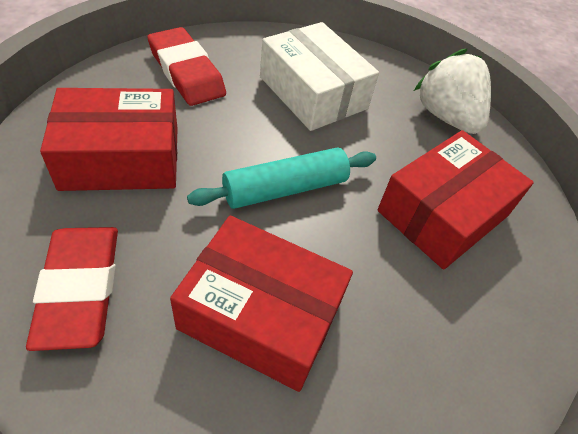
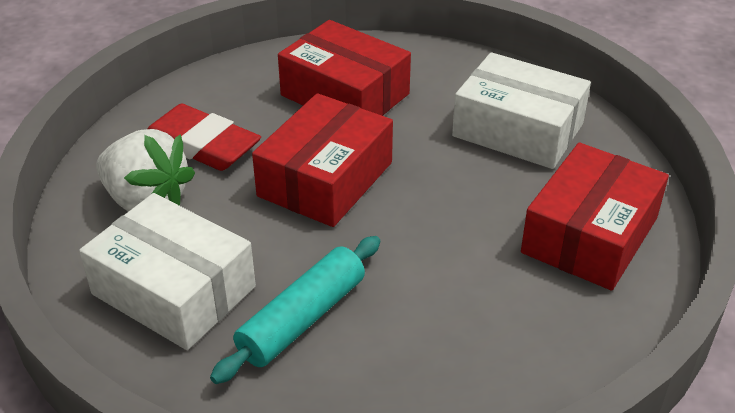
red eraser: 2 -> 1
white box: 1 -> 2

